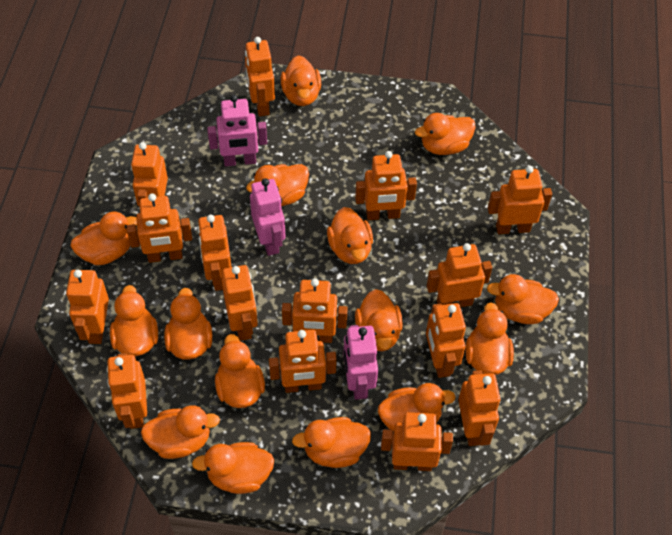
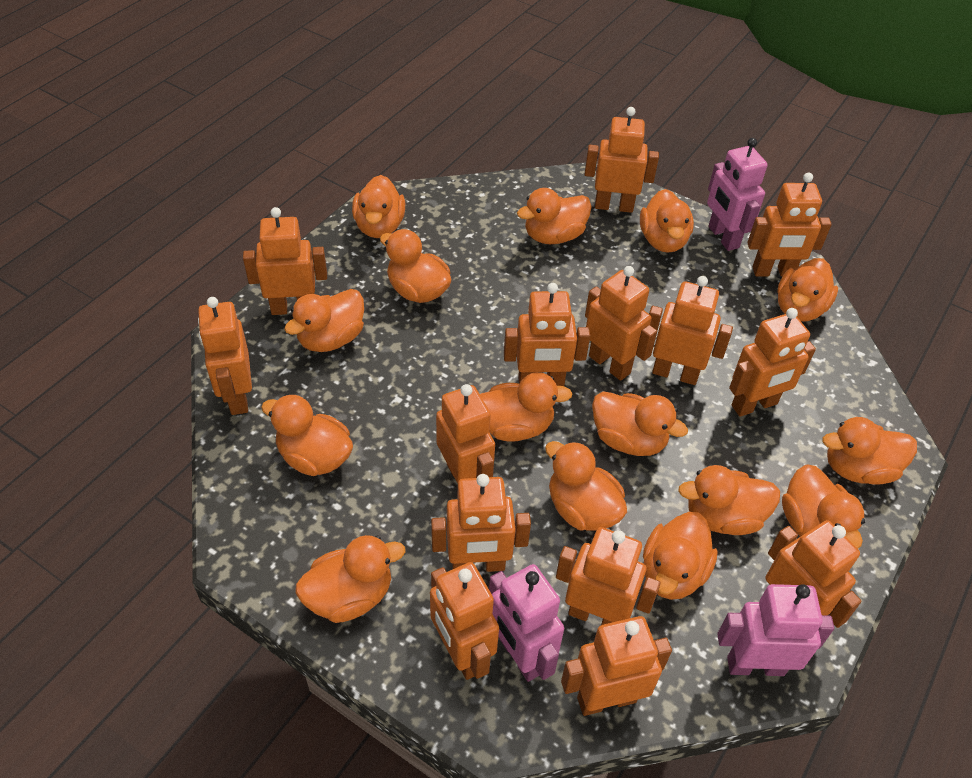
orange robot: 15 -> 14

